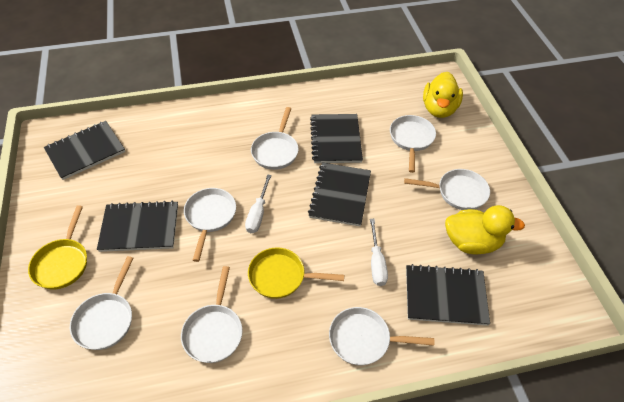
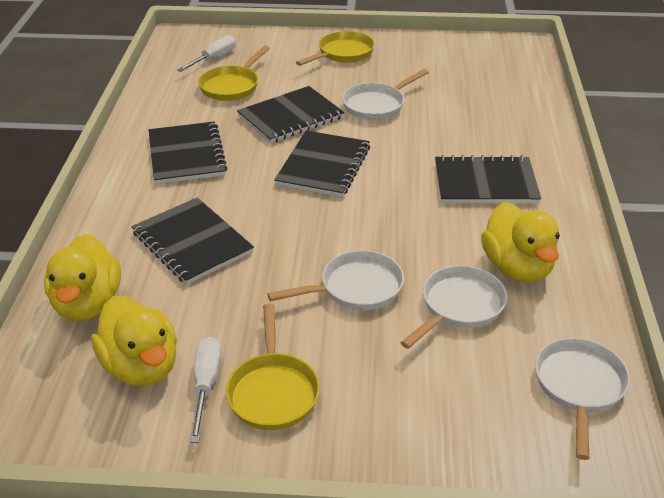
white pan: 7 -> 4
yellow duck: 2 -> 3
yellow pan: 2 -> 3

